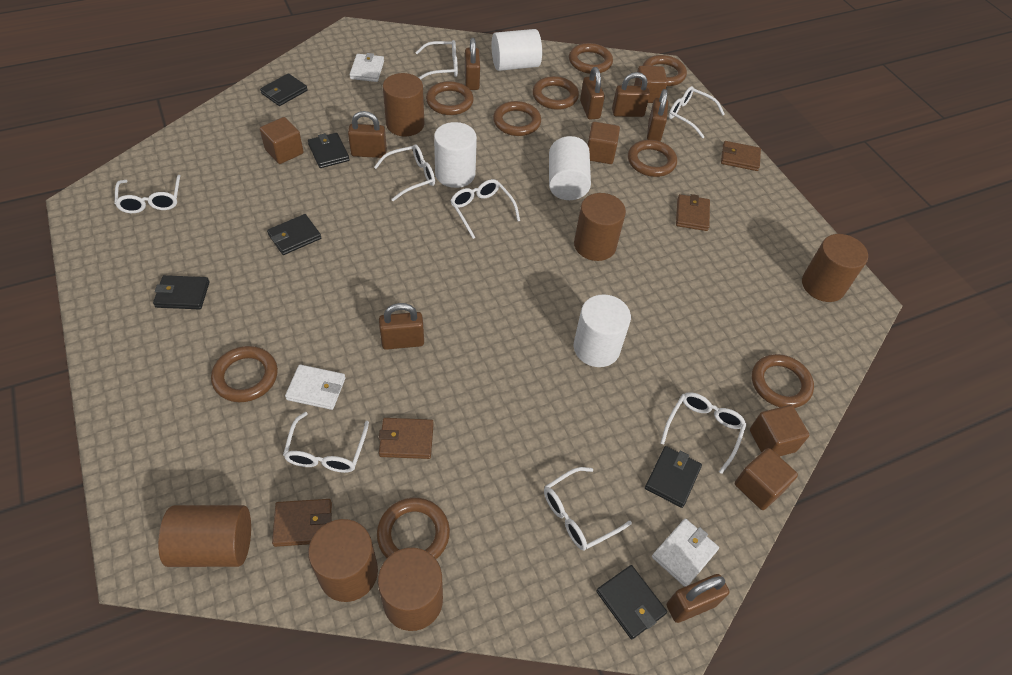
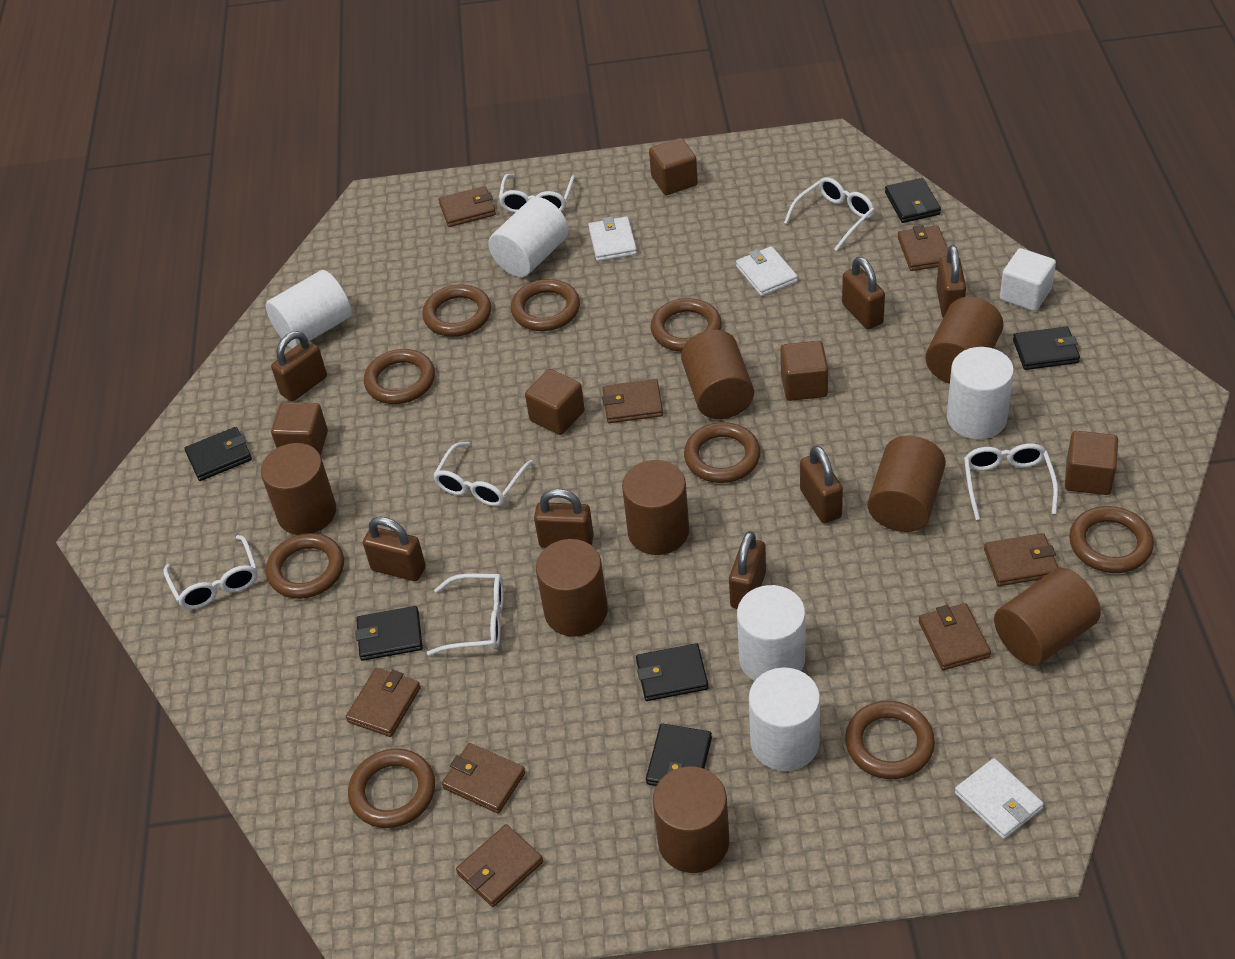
brown cylinder: 6 -> 8
brown wallet: 4 -> 8
white cube: 0 -> 1
white cylinder: 4 -> 5
white glasses: 8 -> 6

